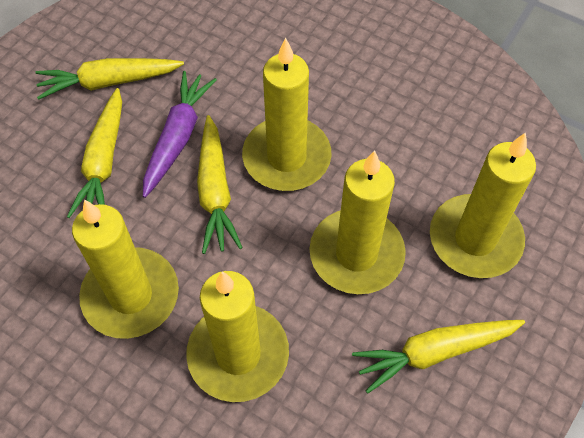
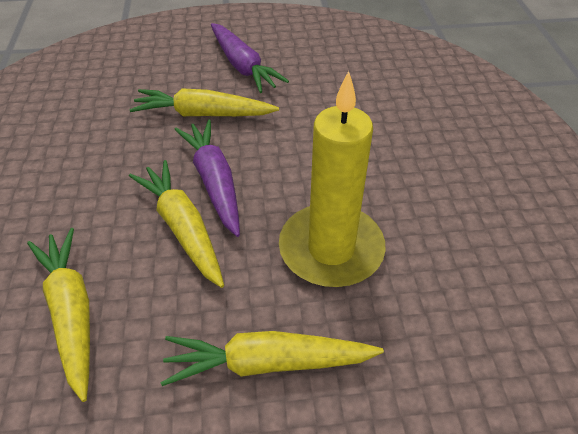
purple carrot: 1 -> 2
yellow candle: 5 -> 1

